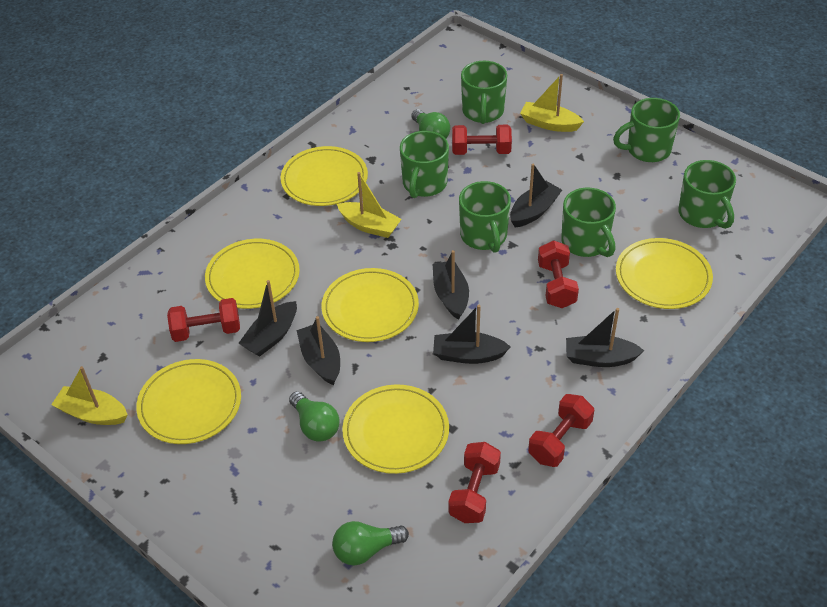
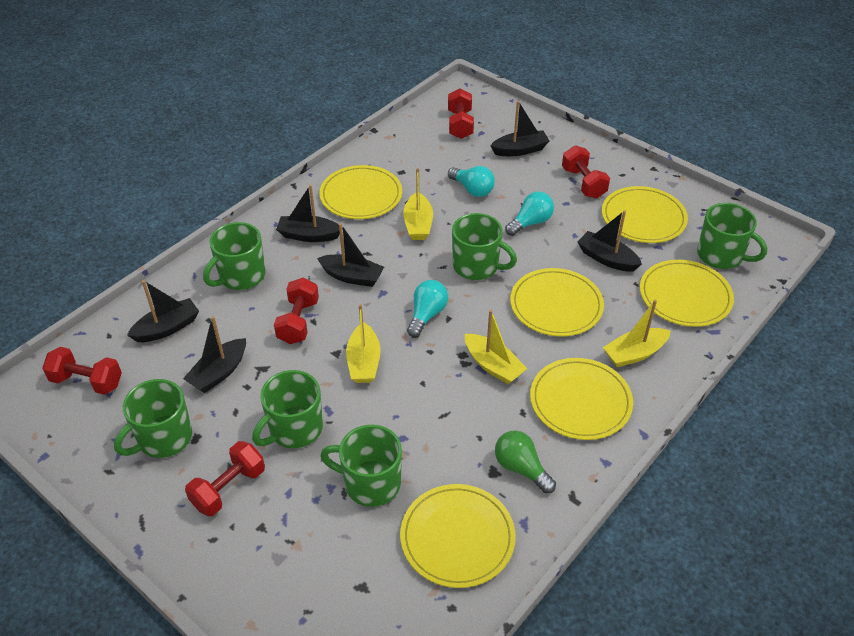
green light bulb: 3 -> 1
turquoise light bulb: 0 -> 3
yellow boat: 3 -> 4

